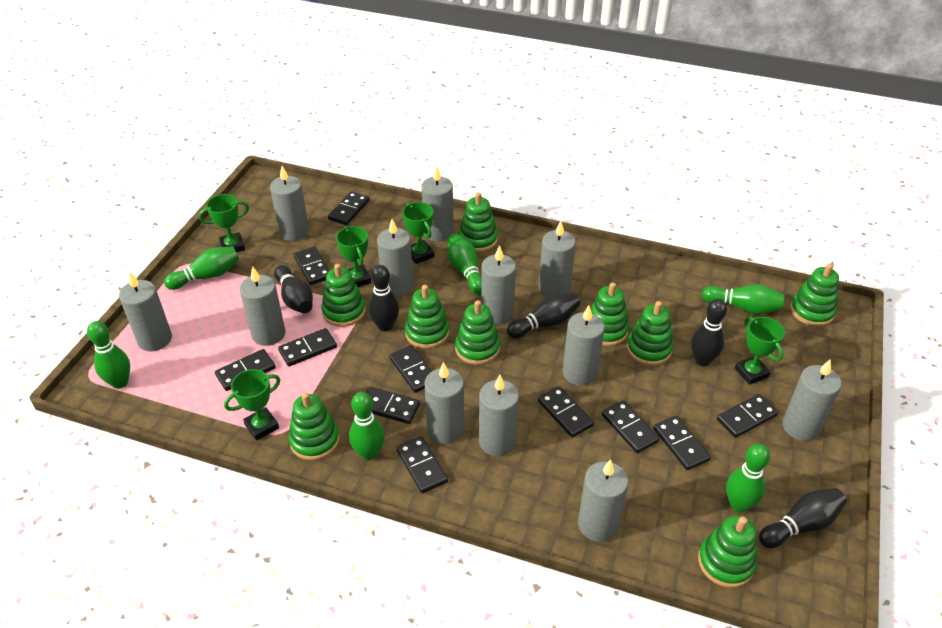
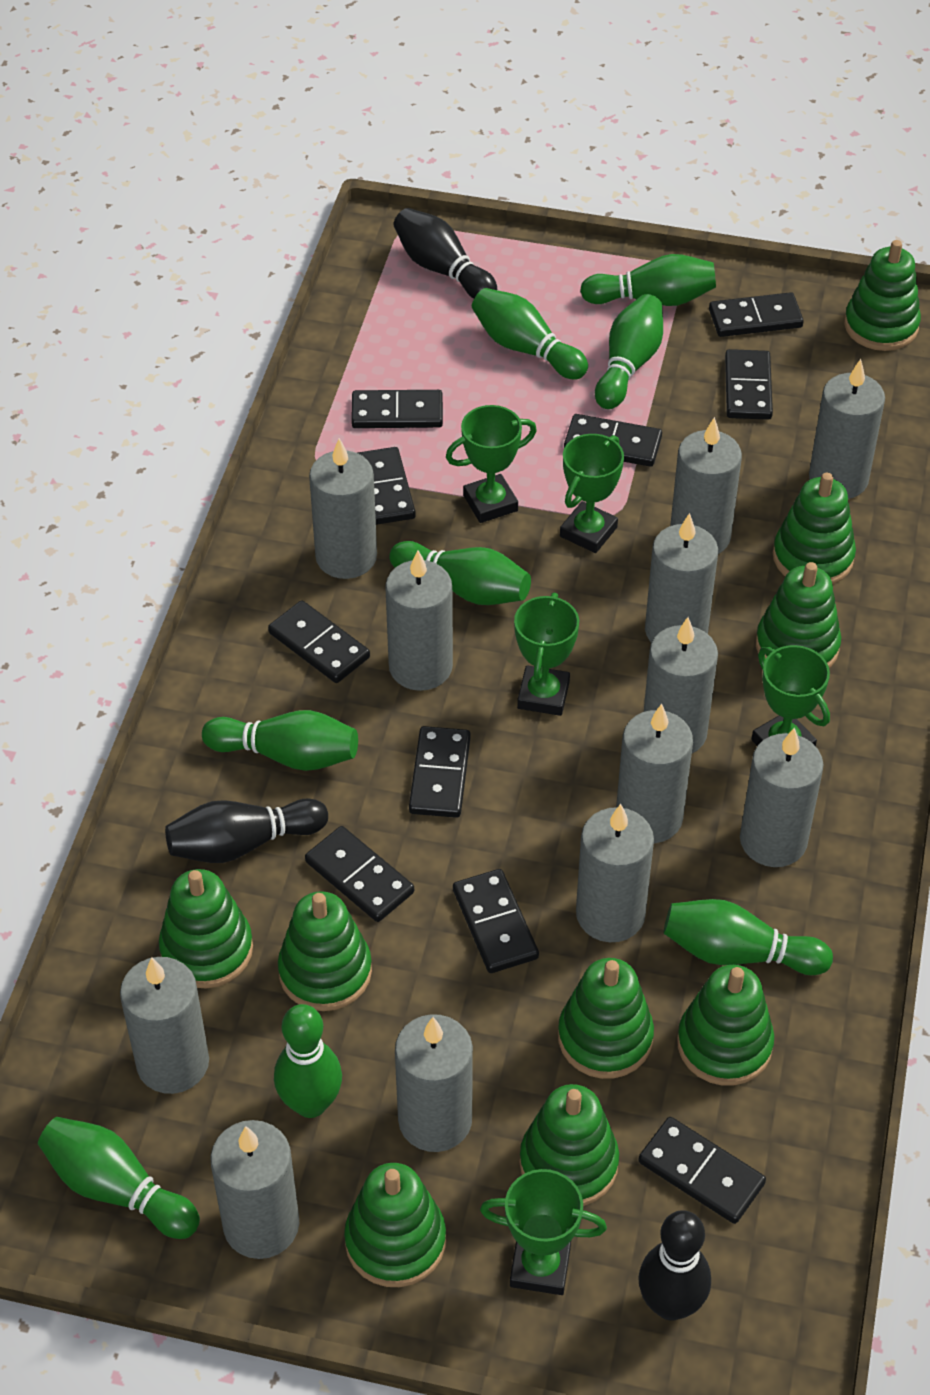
black bowling pin: 5 -> 3
black domino: 11 -> 10
green bowling pin: 6 -> 8

